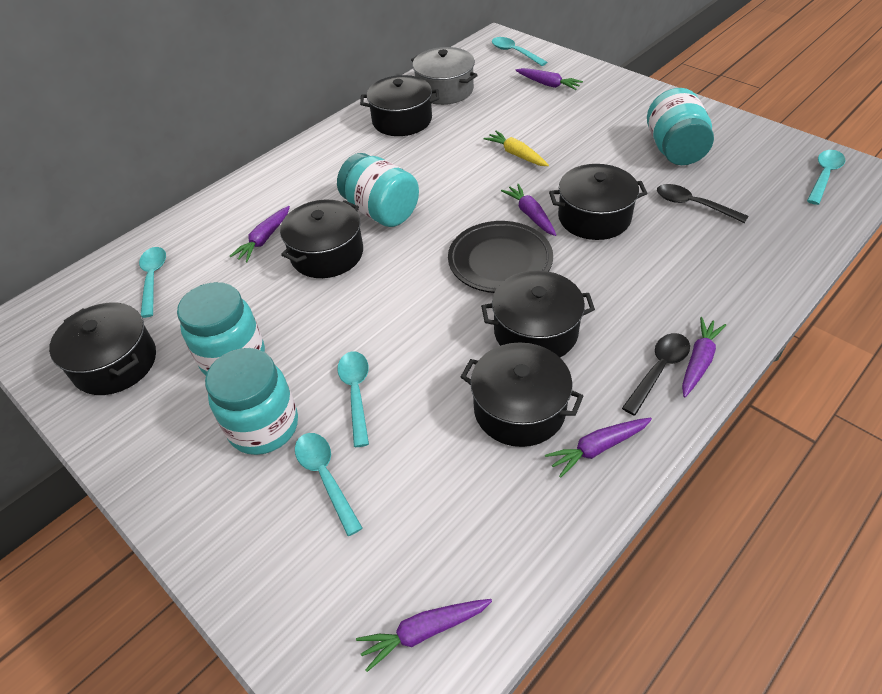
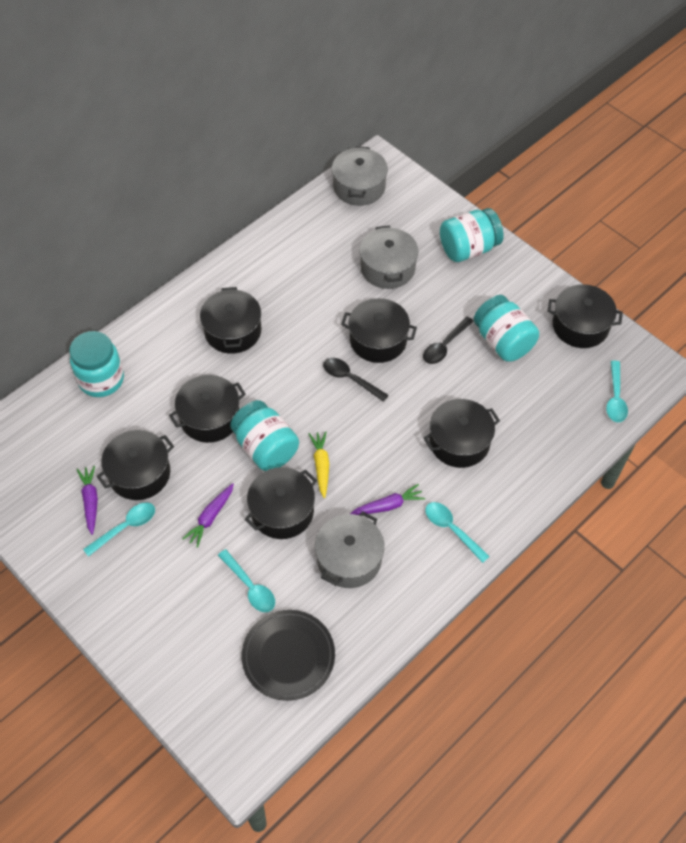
black pot: 6 -> 7
grey pot: 1 -> 3
purple carrot: 6 -> 3
turquoise spoon: 5 -> 4

